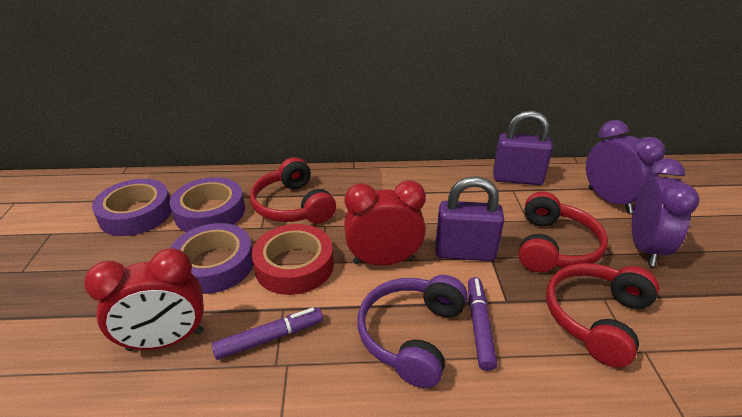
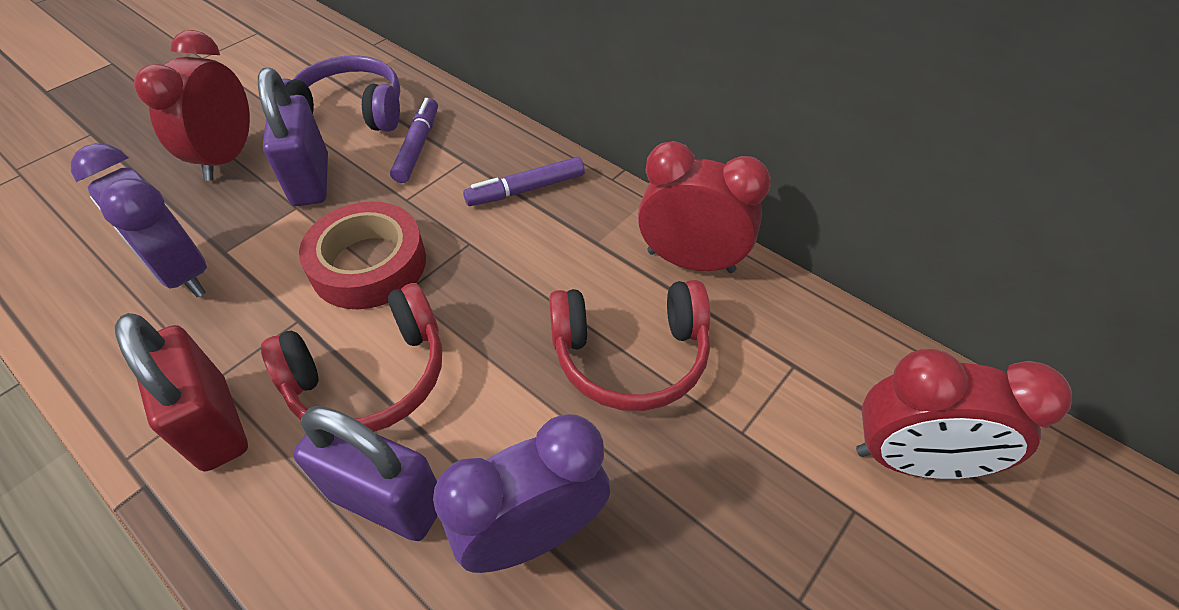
purple tape: 3 -> 0
red clock: 2 -> 3
red headphones: 3 -> 2
red padlock: 0 -> 1

